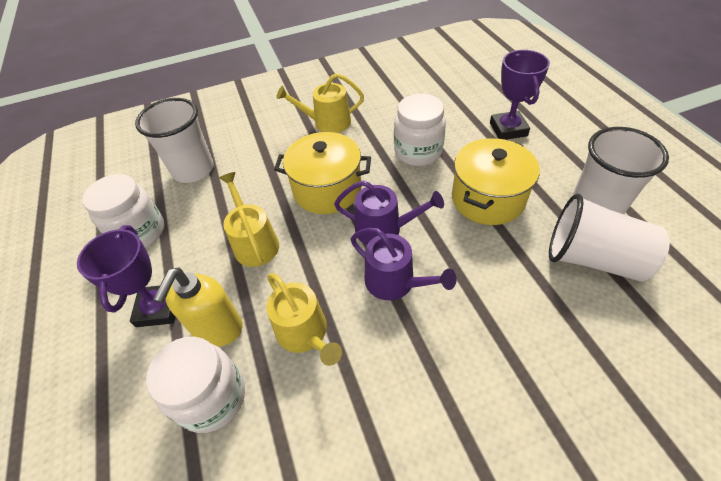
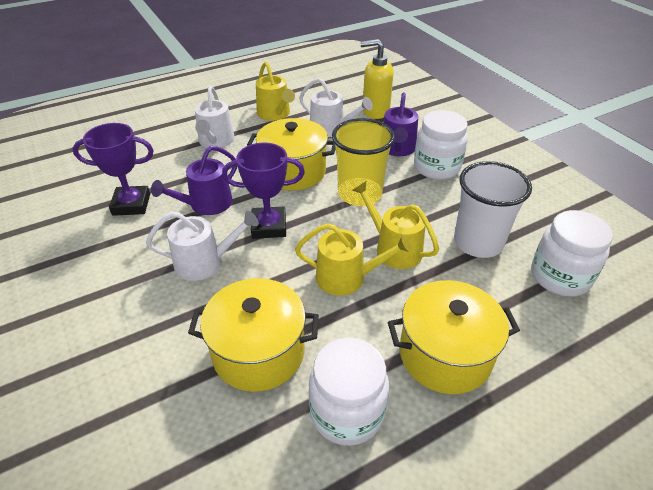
white cup: 3 -> 1
white watering can: 0 -> 3
yellow cup: 0 -> 1
yellow pot: 2 -> 3

